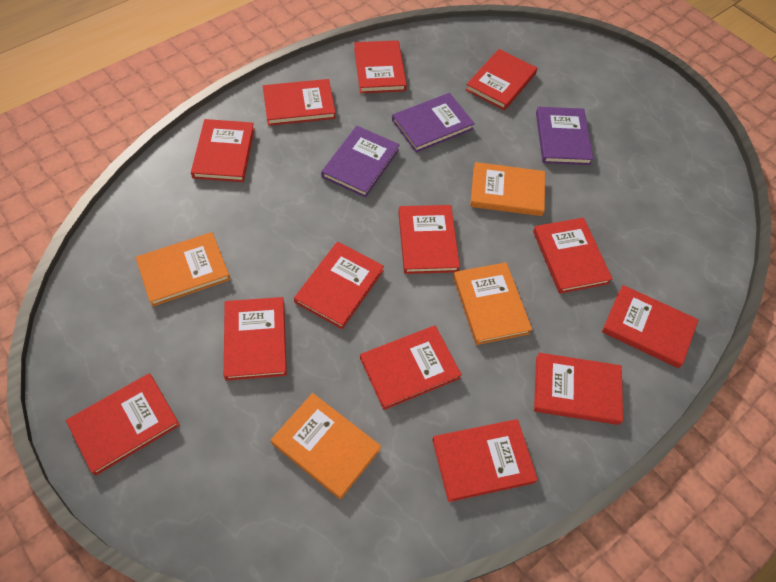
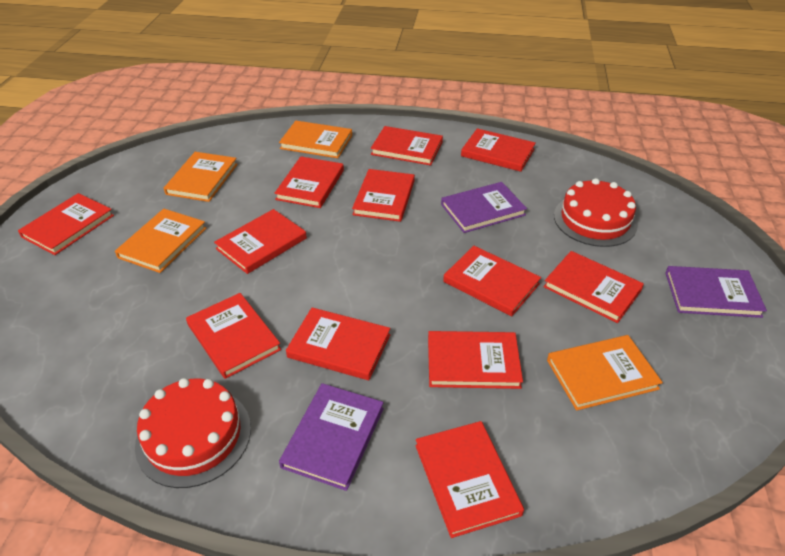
red book: 13 -> 12
red cake: 0 -> 2

